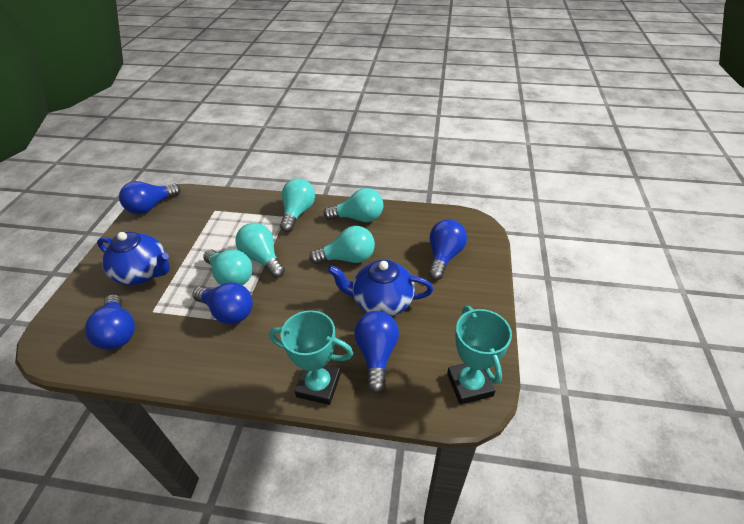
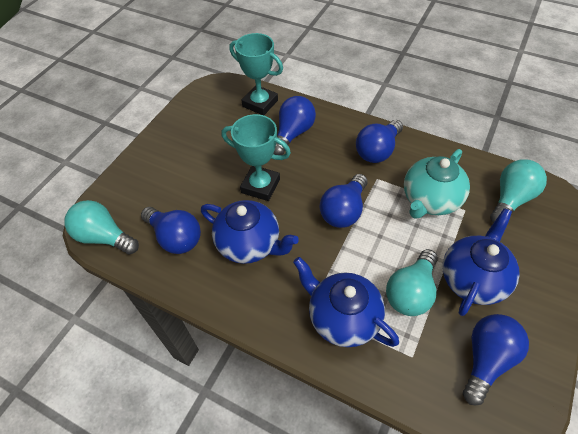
blue teapot: 2 -> 3
turquoise light bulb: 5 -> 3
turquoise teapot: 0 -> 1

